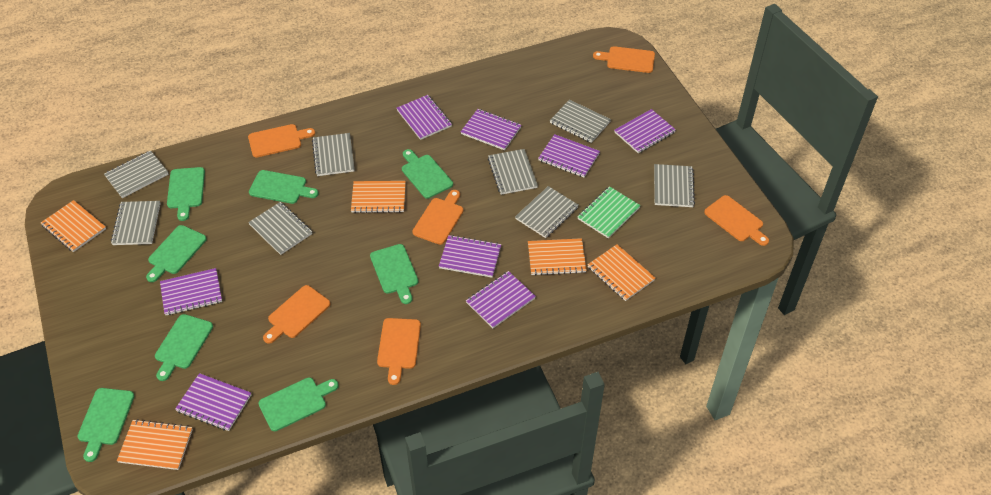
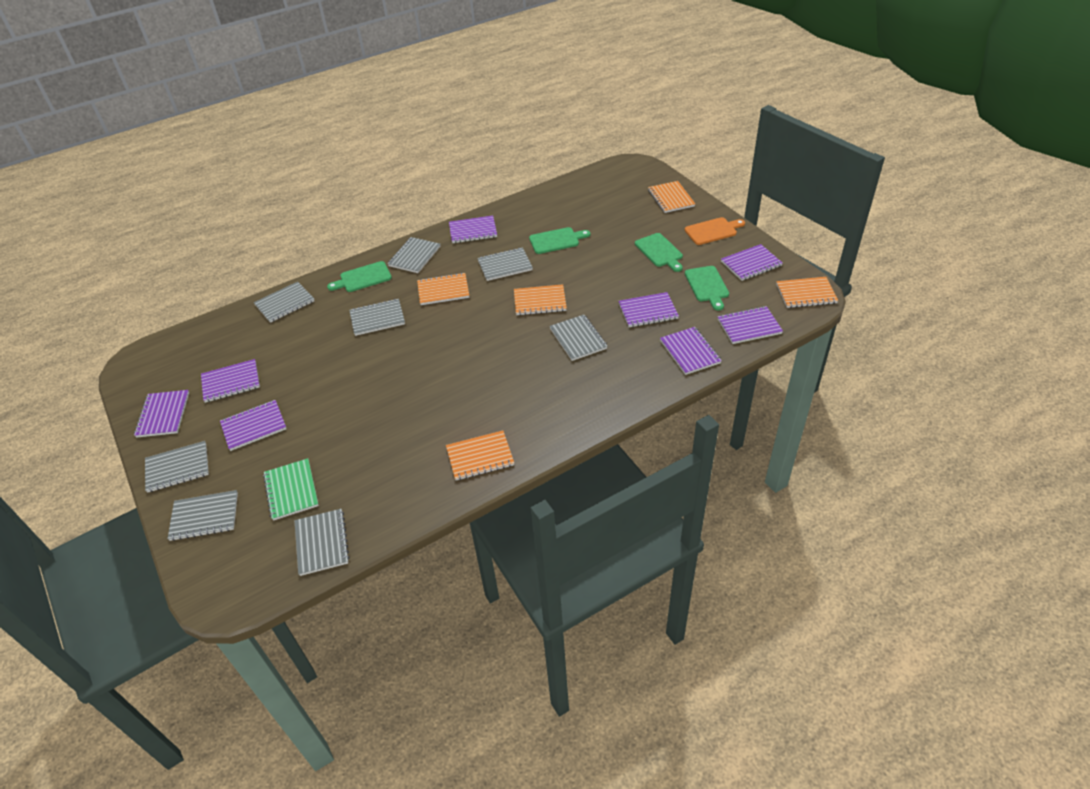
green cutting board: 8 -> 4
orange cutting board: 6 -> 1

